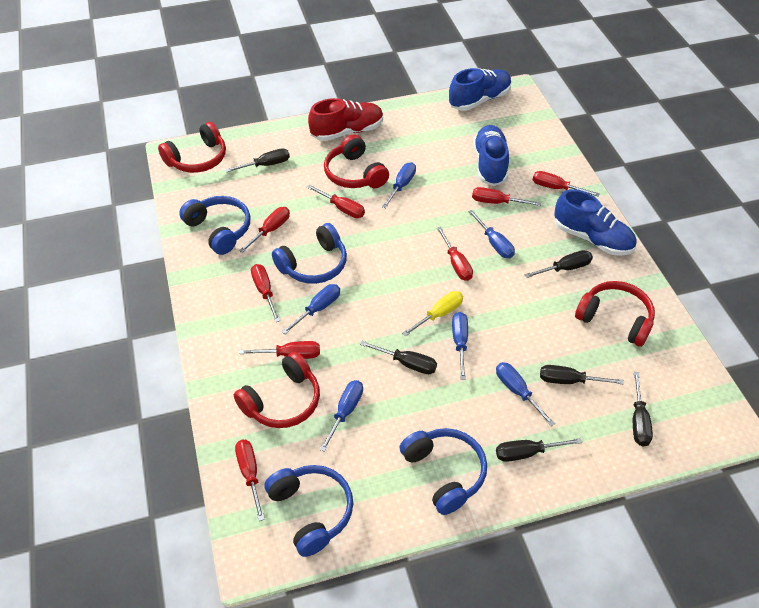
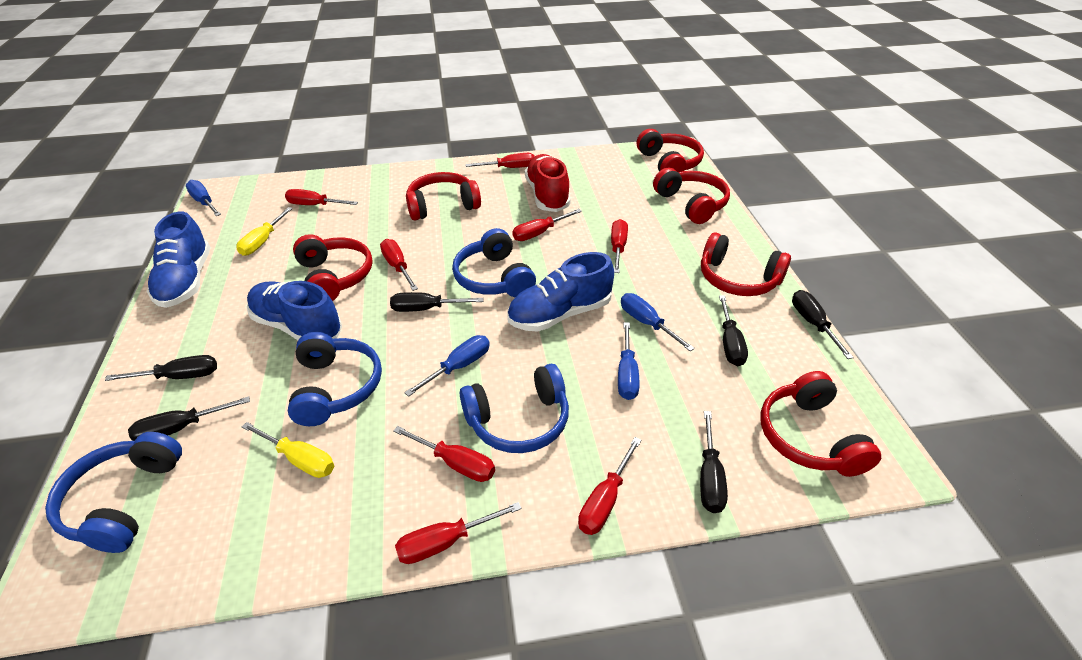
blue screwdriver: 6 -> 4
red headphones: 4 -> 6
yellow screwdriver: 1 -> 2

